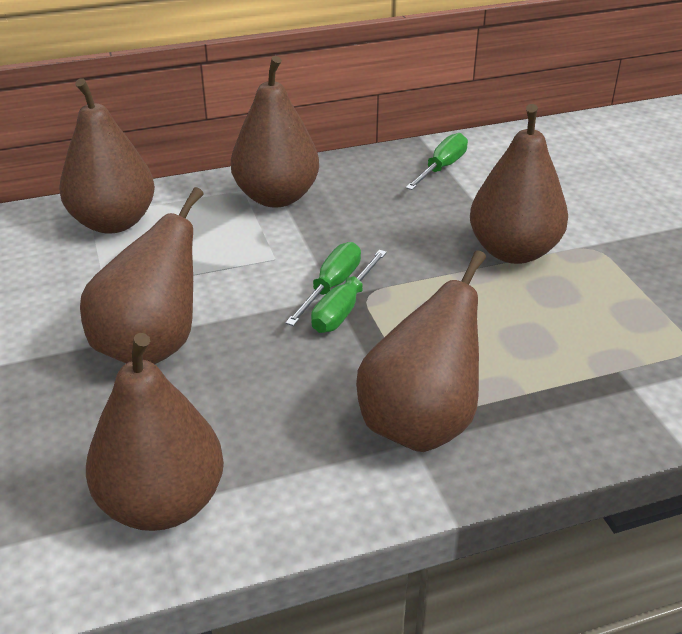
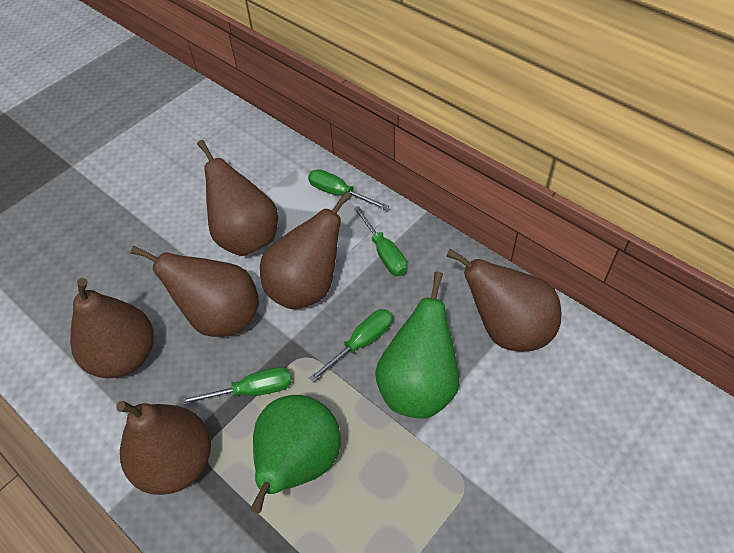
green pear: 0 -> 2
green screwdriver: 3 -> 4

